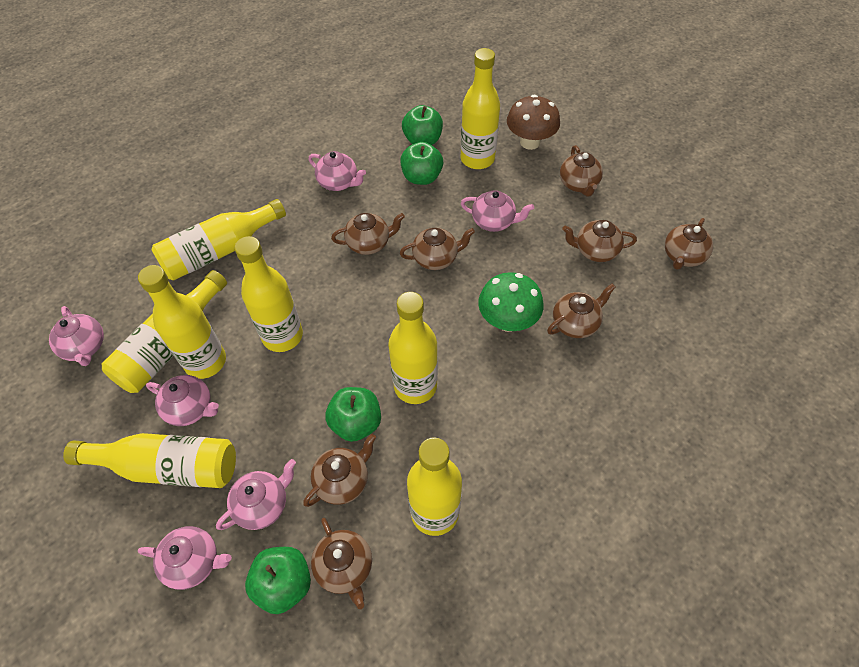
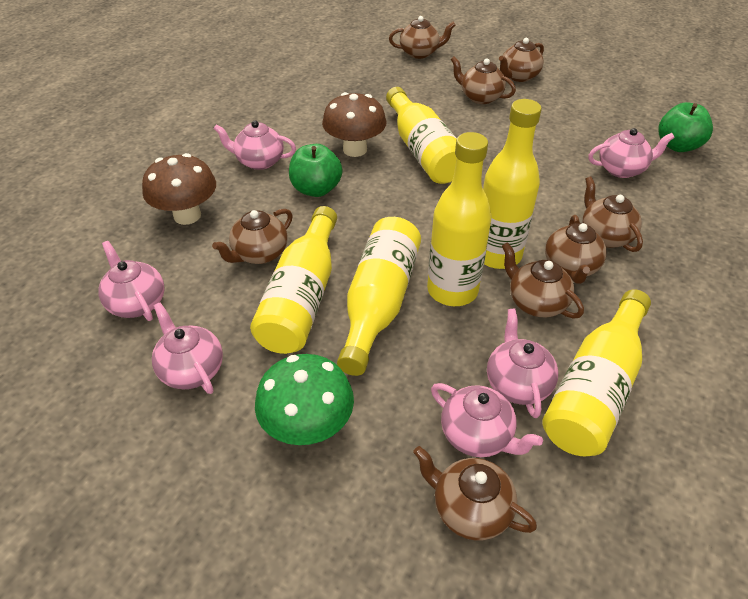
brown mushroom: 1 -> 2
green apple: 4 -> 2
yellow bottle: 8 -> 6

